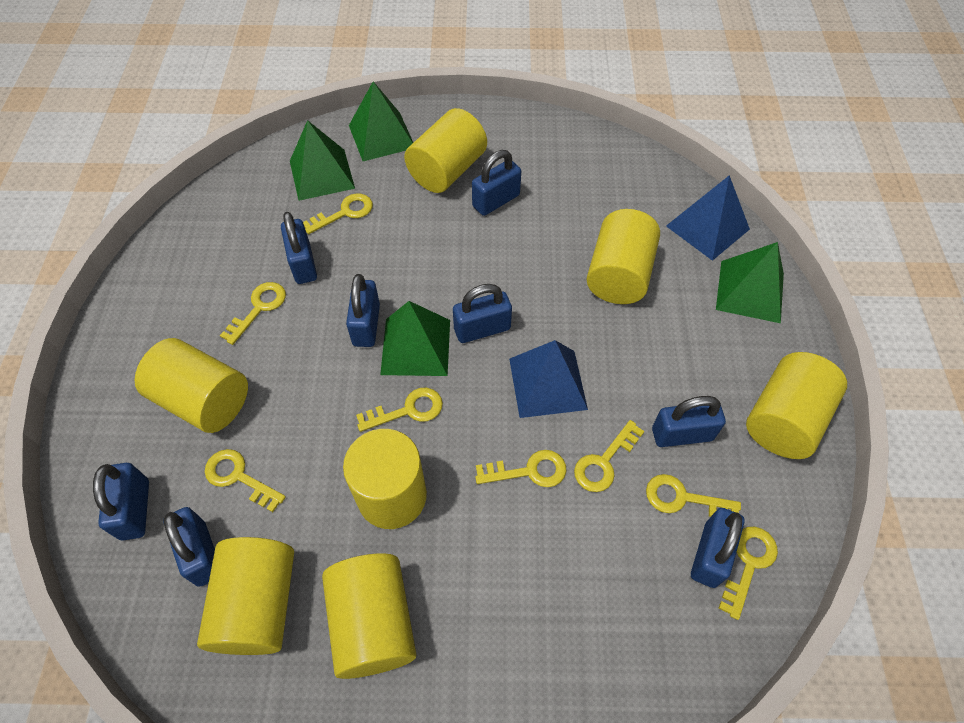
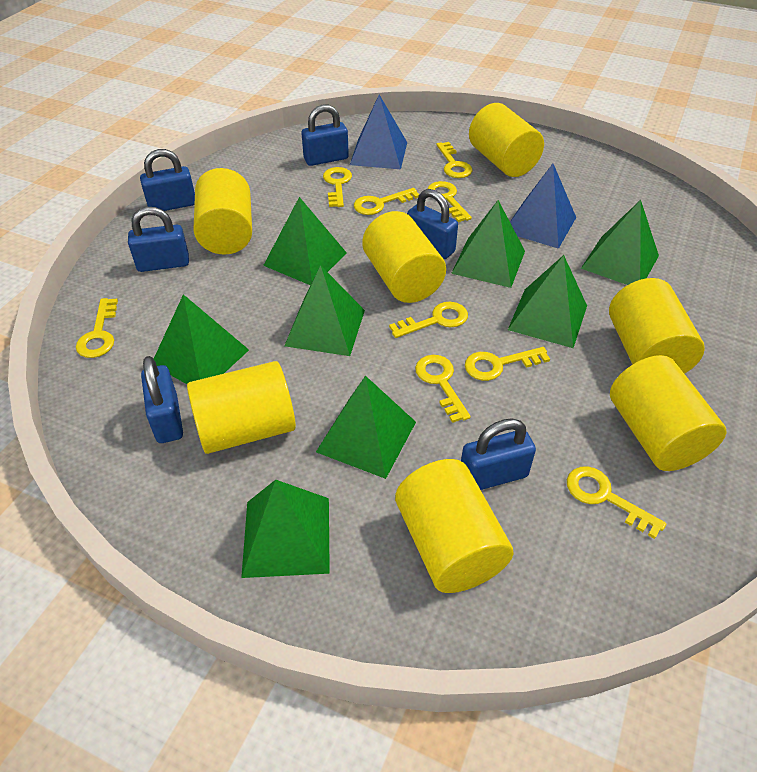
blue padlock: 8 -> 6
green pyramid: 4 -> 8
yellow key: 8 -> 9

